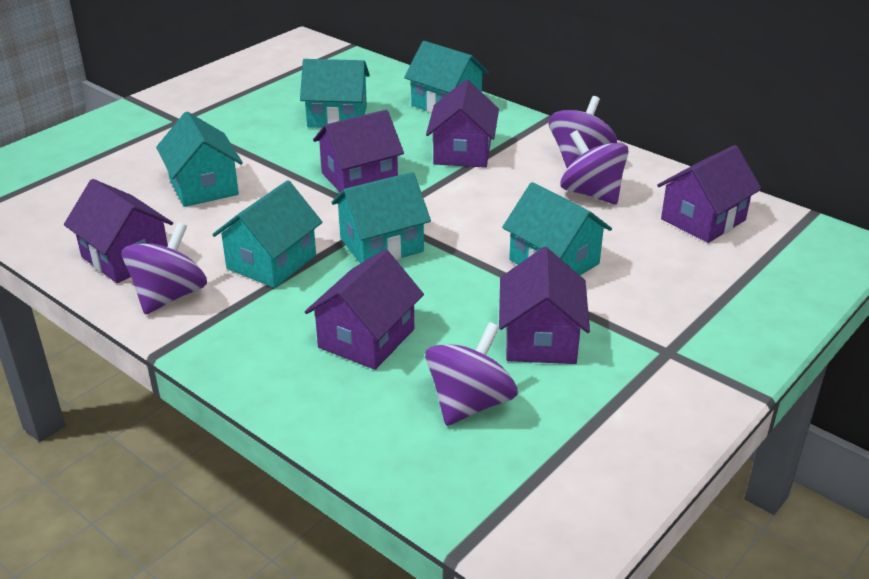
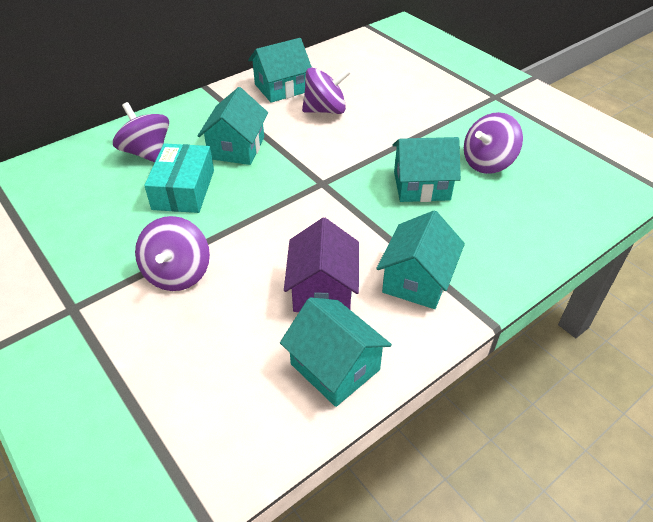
purple house: 6 -> 1
turquoise box: 0 -> 1
turquoise house: 6 -> 5

